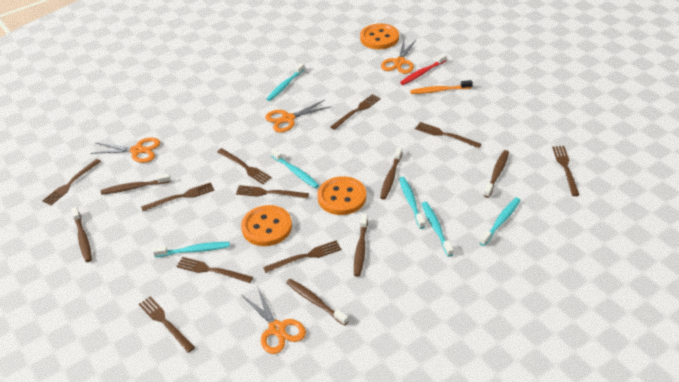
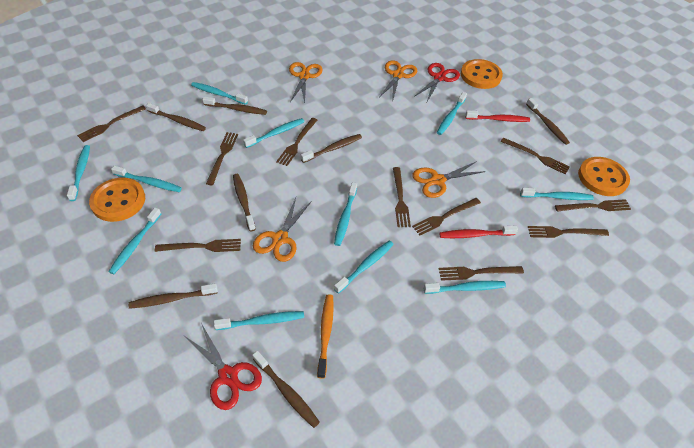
brown toothbrush: 6 -> 7
red scissors: 0 -> 2
red toothbrush: 1 -> 2
turquoise toothbrush: 6 -> 11

